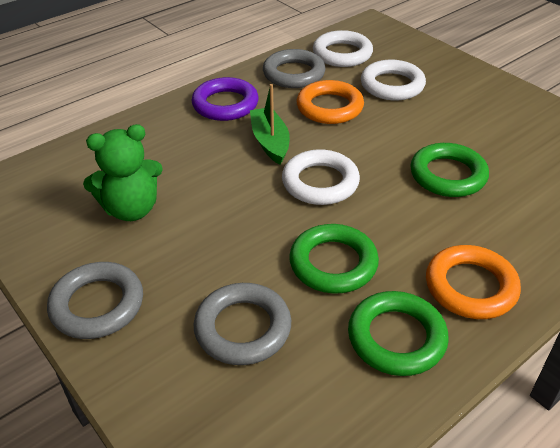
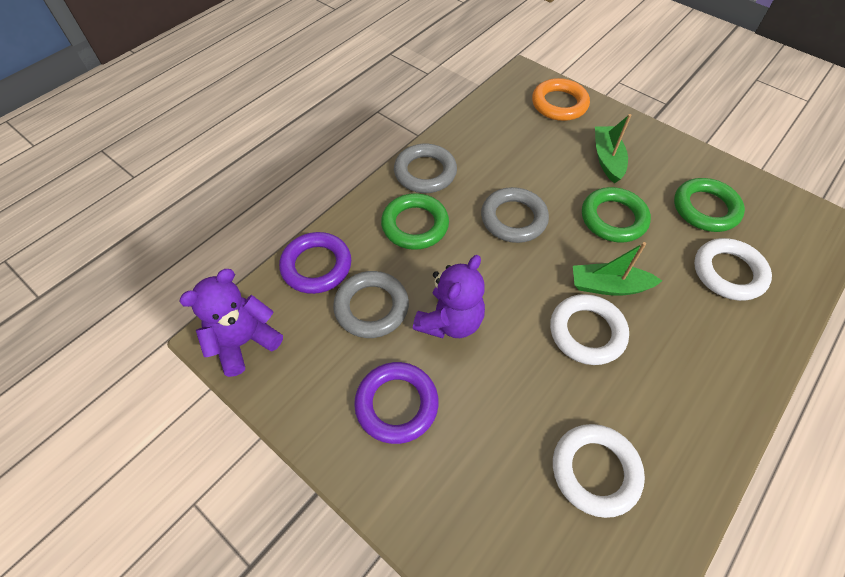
green boat: 1 -> 2
green teddy bear: 1 -> 0
orange ring: 2 -> 1
purple ring: 1 -> 2
purple teddy bear: 0 -> 2

